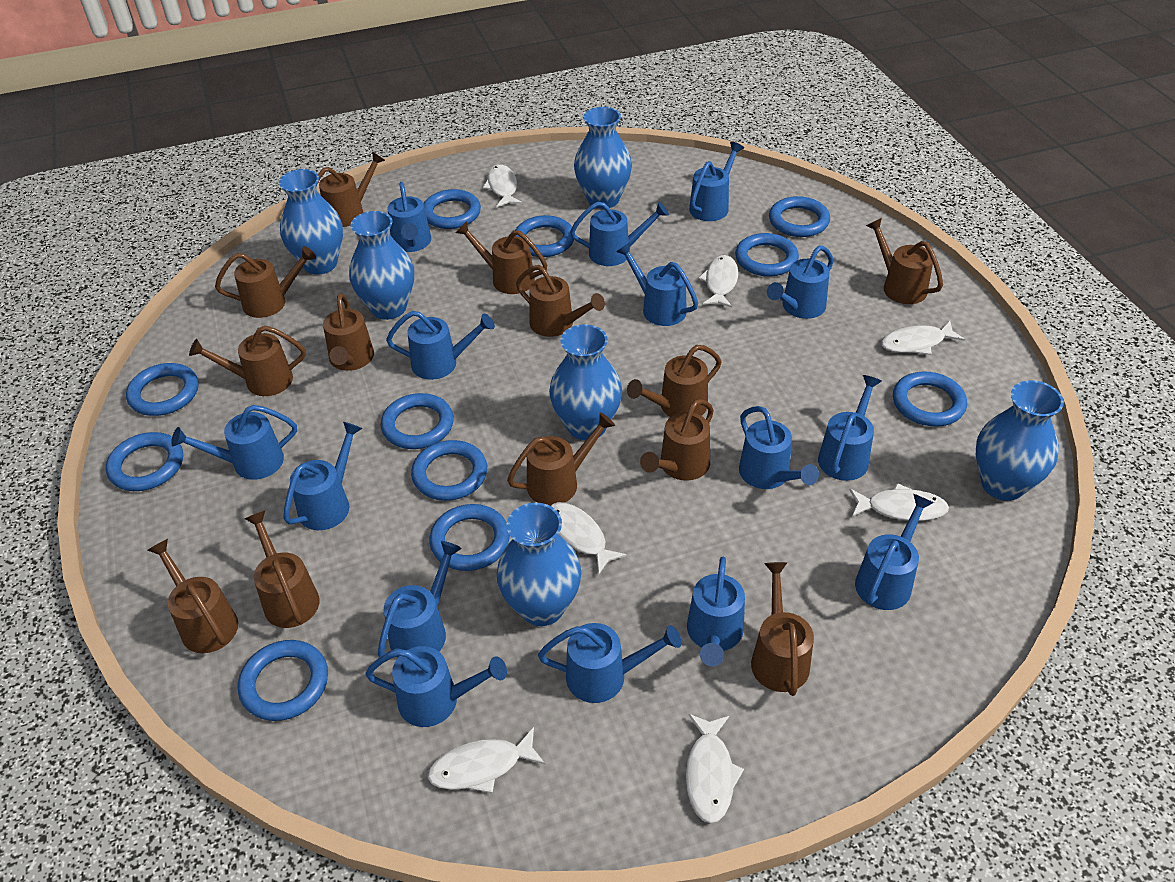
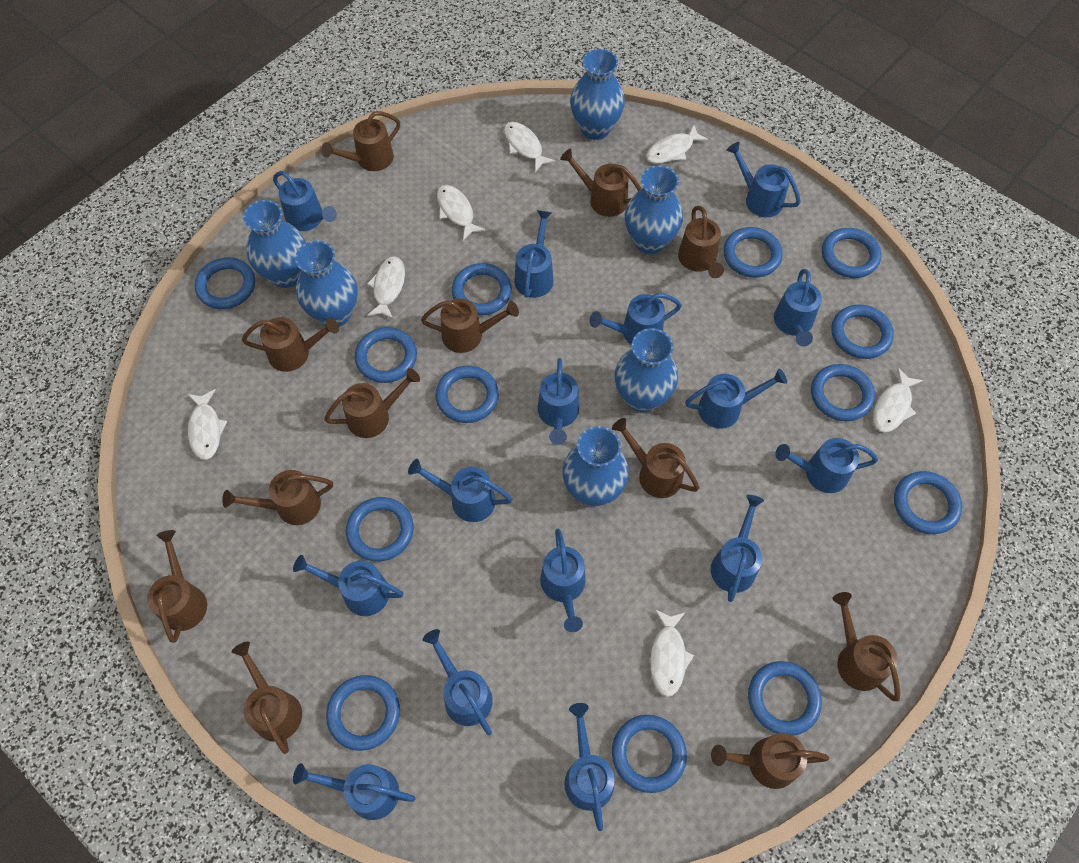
blue ring: 11 -> 13
brown watering can: 13 -> 12

